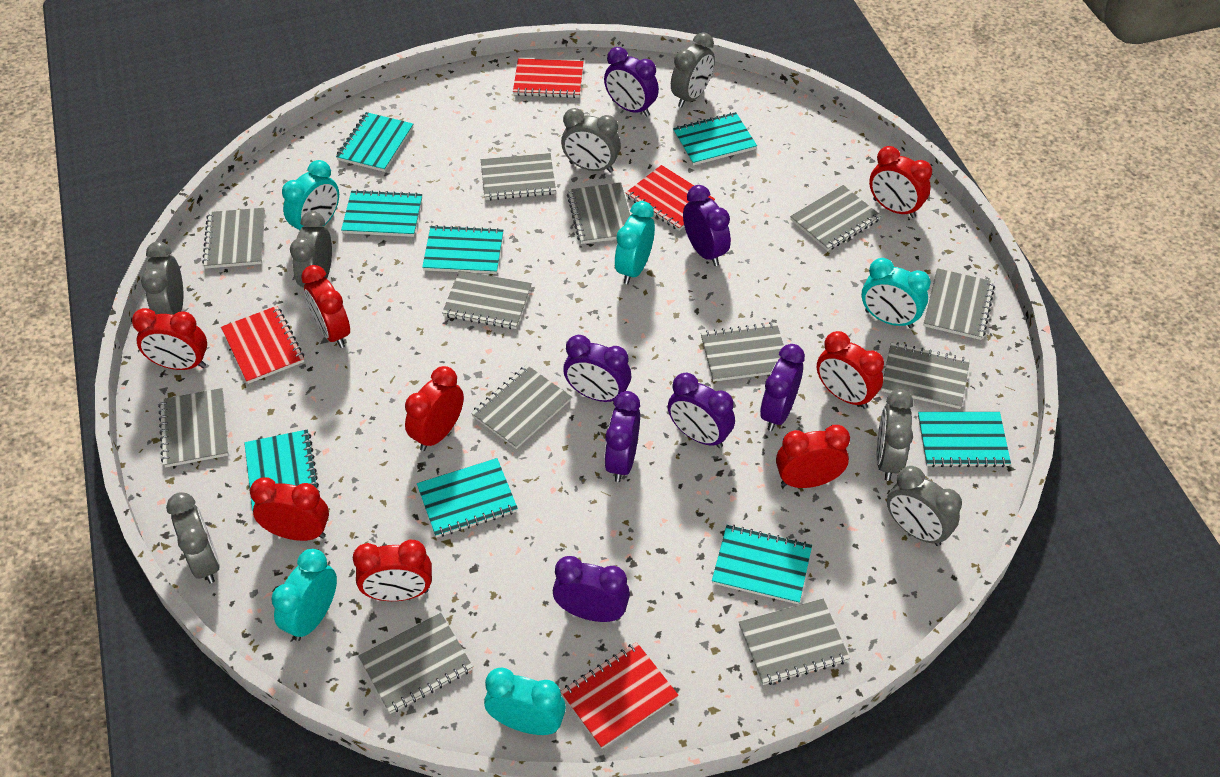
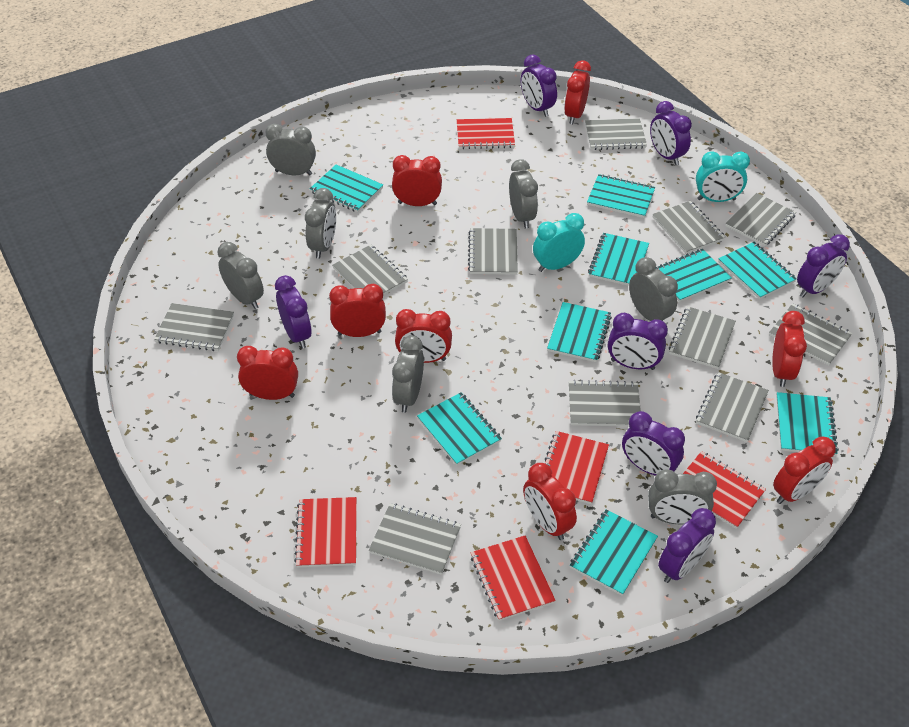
grey notebook: 12 -> 11
red notebook: 4 -> 5
turquoise clock: 5 -> 2
turquoise notebook: 8 -> 9

